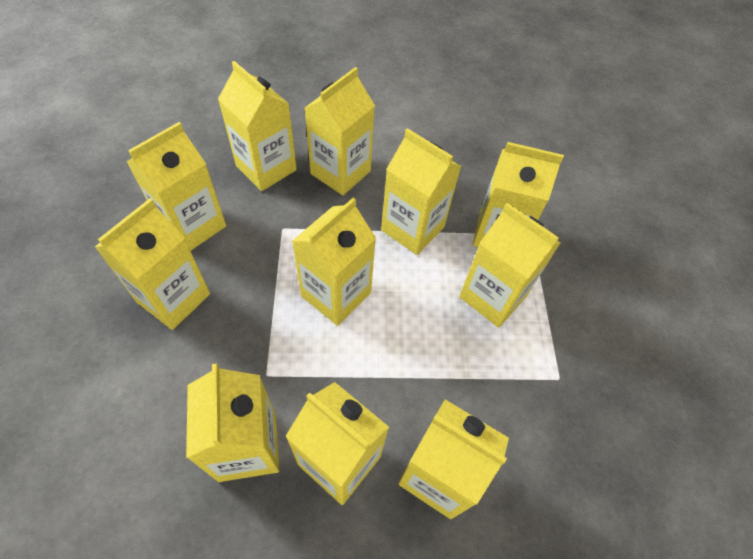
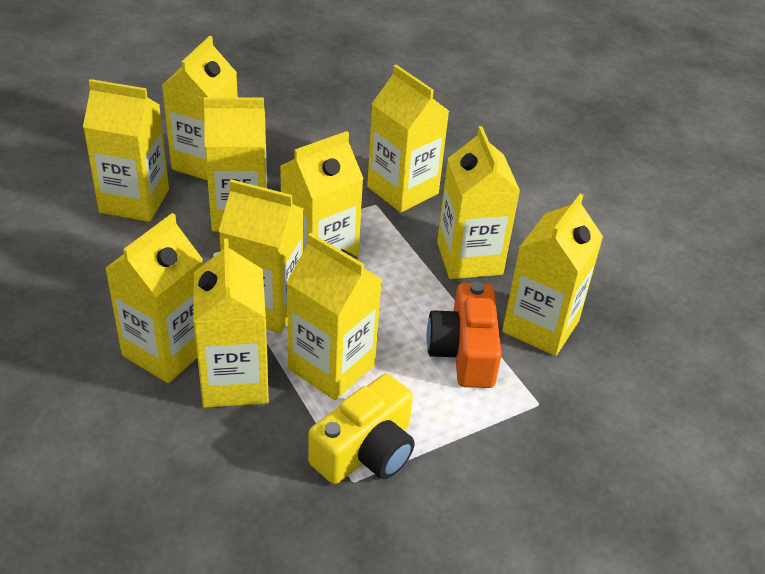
orange camera: 0 -> 1
yellow camera: 0 -> 1

